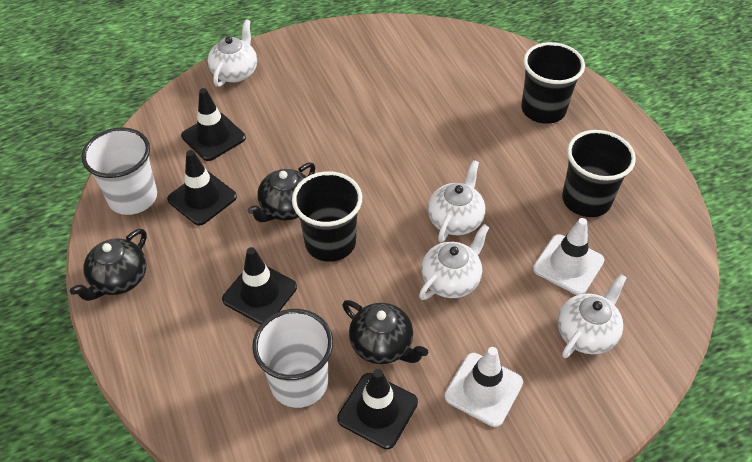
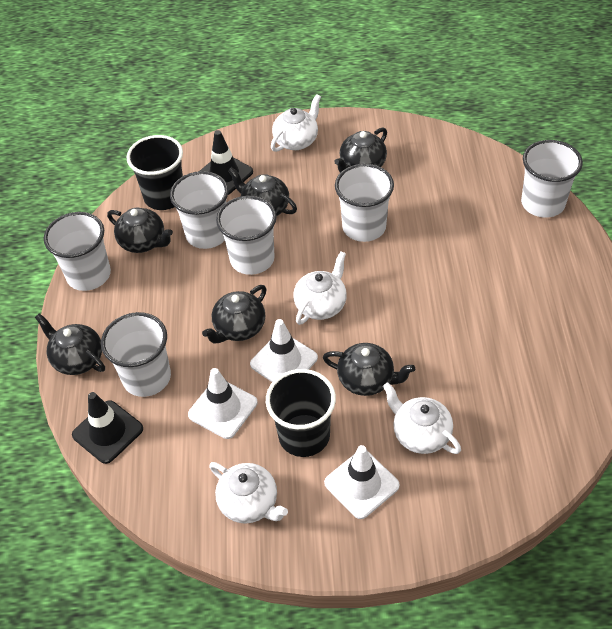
black cup: 3 -> 2
black teapot: 3 -> 6
black traffic cone: 4 -> 2
white cup: 2 -> 6
white traffic cone: 2 -> 3

